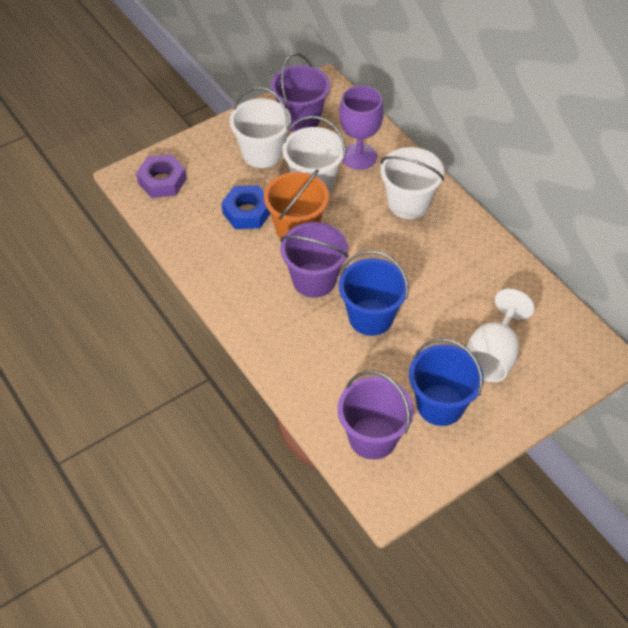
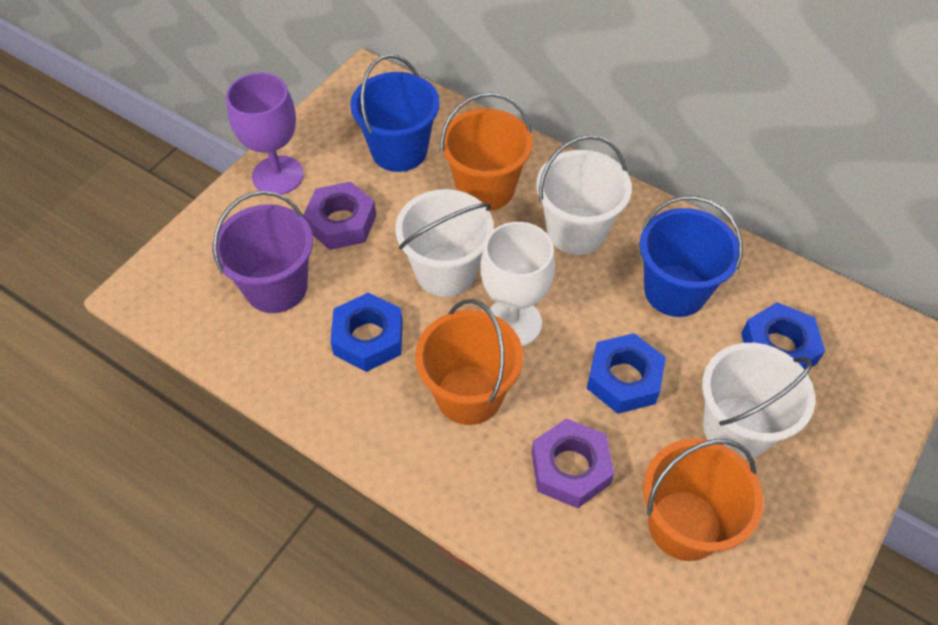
blue nut: 1 -> 3
orange bucket: 1 -> 3
purple bucket: 3 -> 1
purple nut: 1 -> 2

